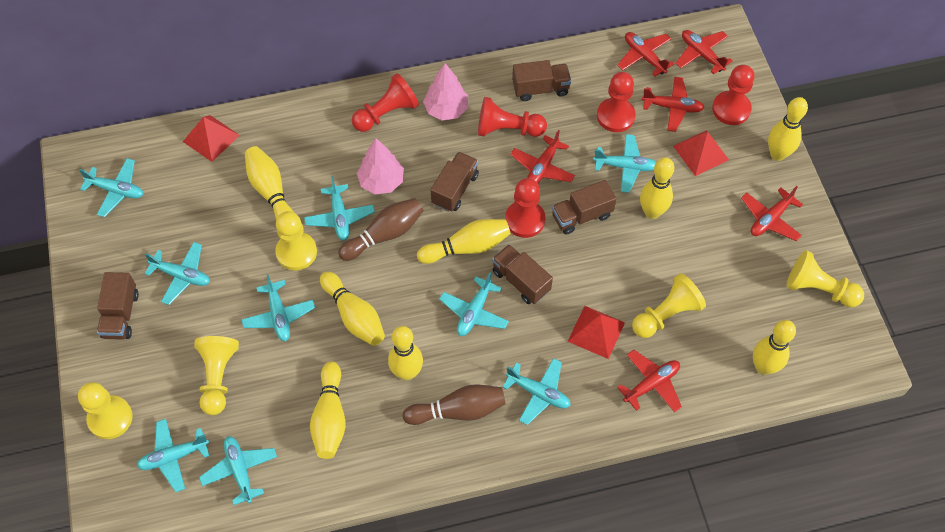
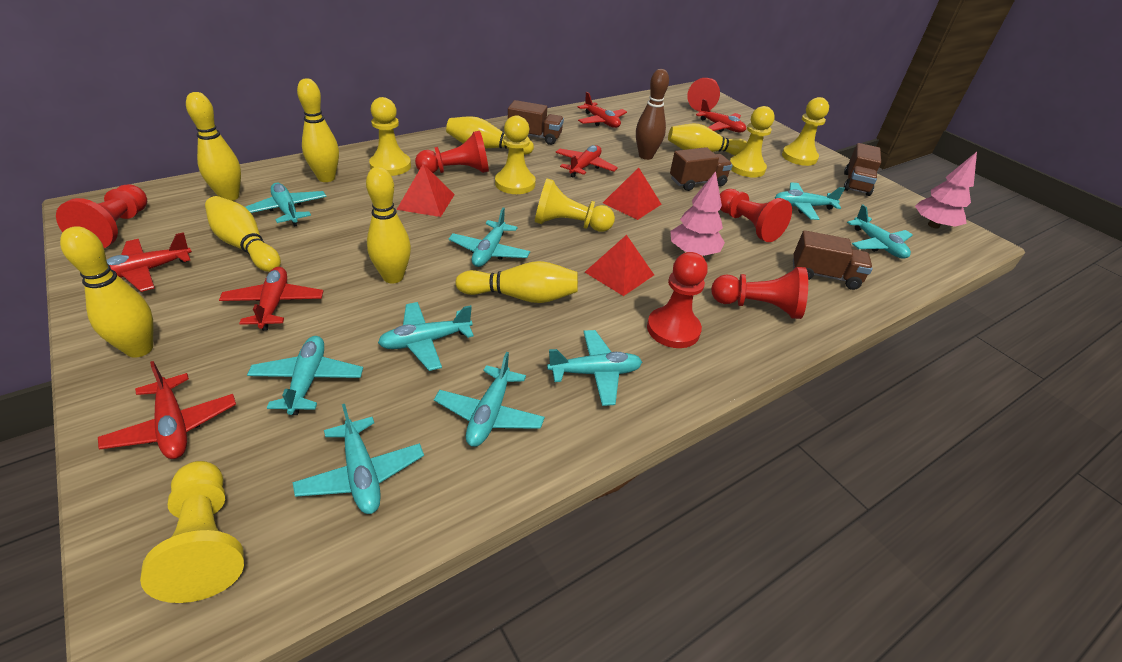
brown bowling pin: 2 -> 1
brown truck: 5 -> 4
red pawn: 5 -> 6
yellow pawn: 5 -> 6

